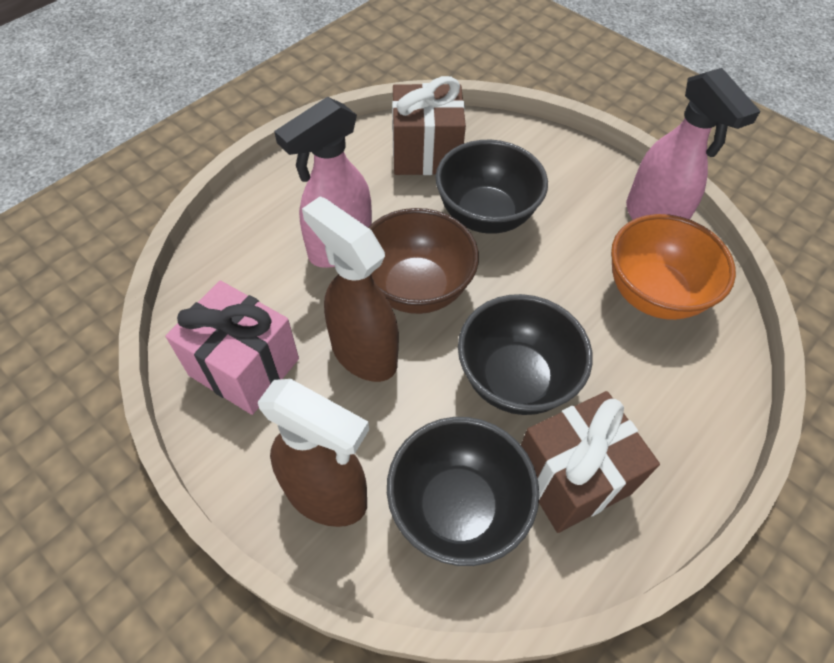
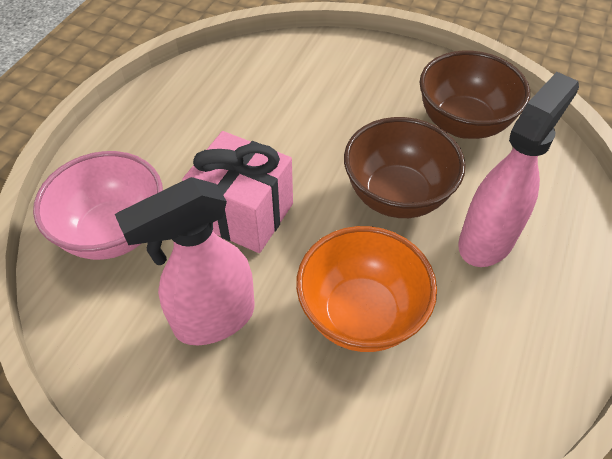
black bowl: 3 -> 0
brown bowl: 1 -> 2
brown gift: 2 -> 0
brown spray bottle: 2 -> 0
pink bowl: 0 -> 1

